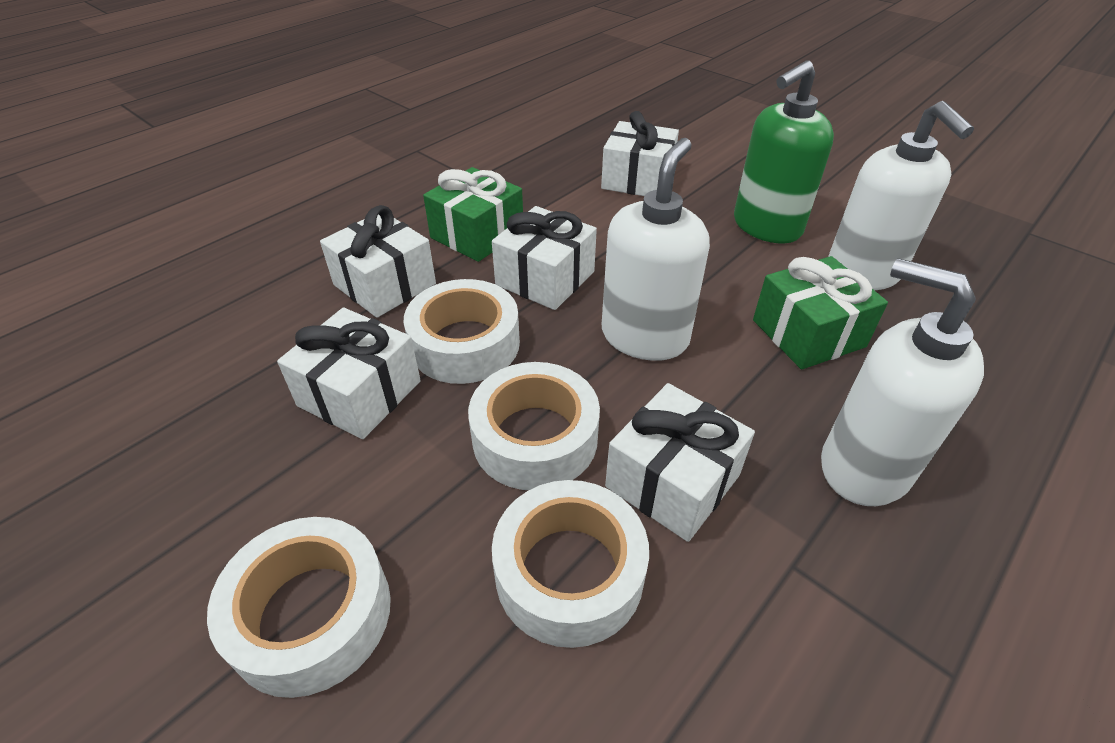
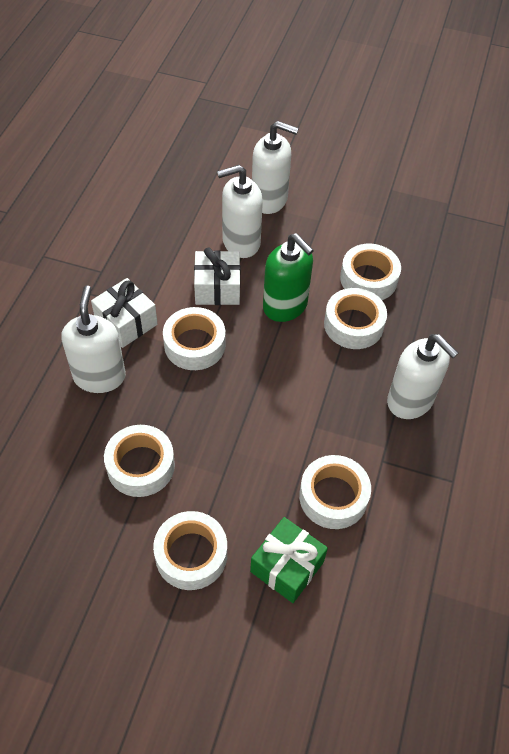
green gift: 2 -> 1
white gift: 5 -> 2
white soap dispenser: 3 -> 4
white tape: 4 -> 6

